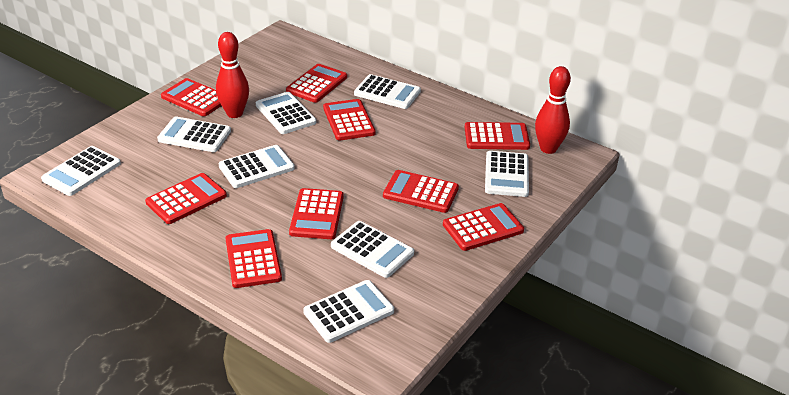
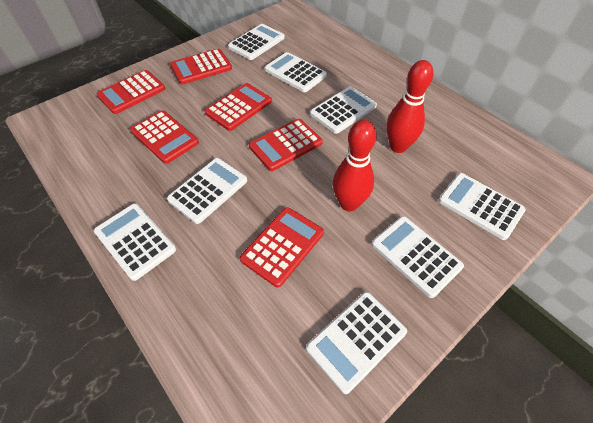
red calculator: 9 -> 6

